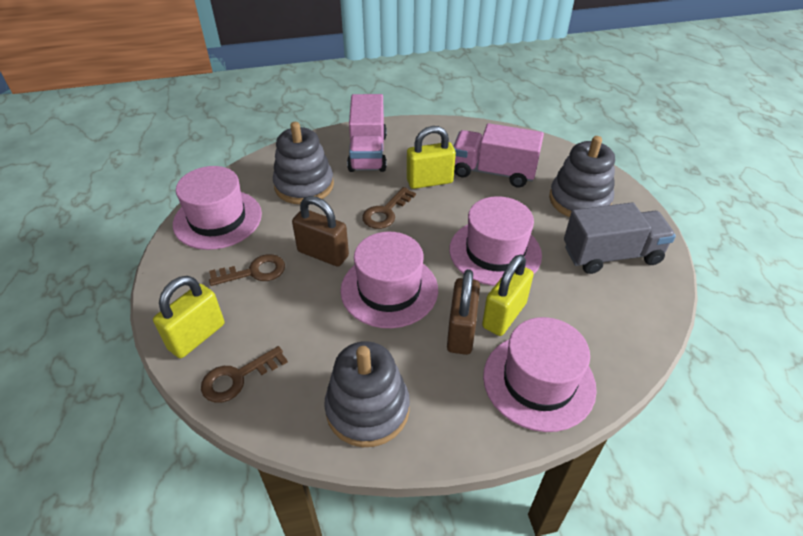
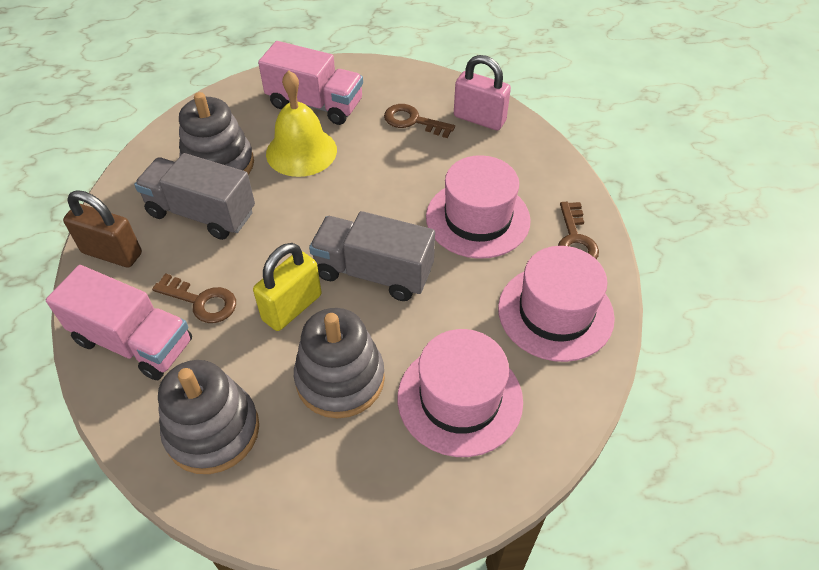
brown padlock: 2 -> 1
grey truck: 1 -> 2
pink hat: 4 -> 3
pink padlock: 0 -> 1
yellow bell: 0 -> 1
yellow padlock: 3 -> 1

